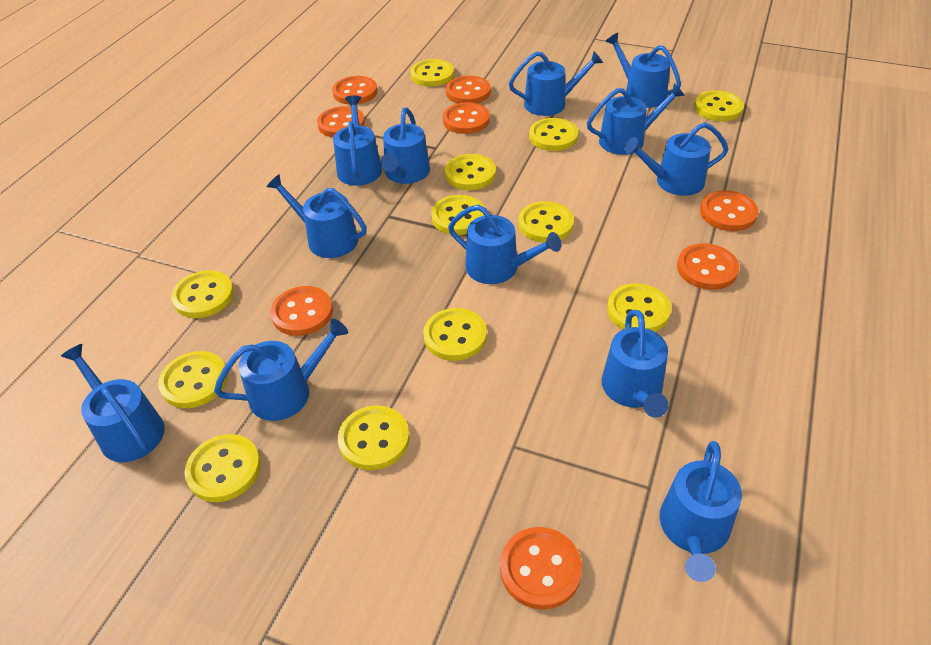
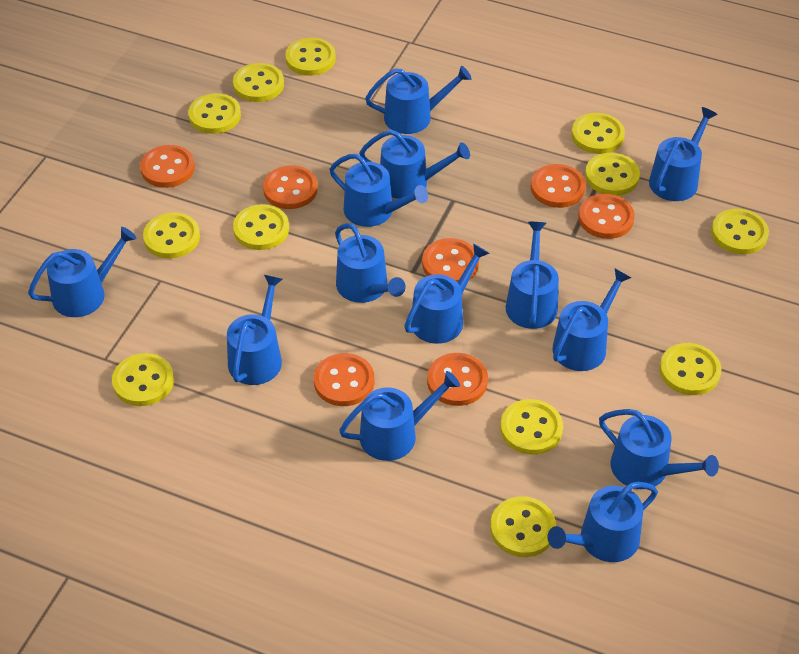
blue watering can: 12 -> 13
orange button: 8 -> 7

